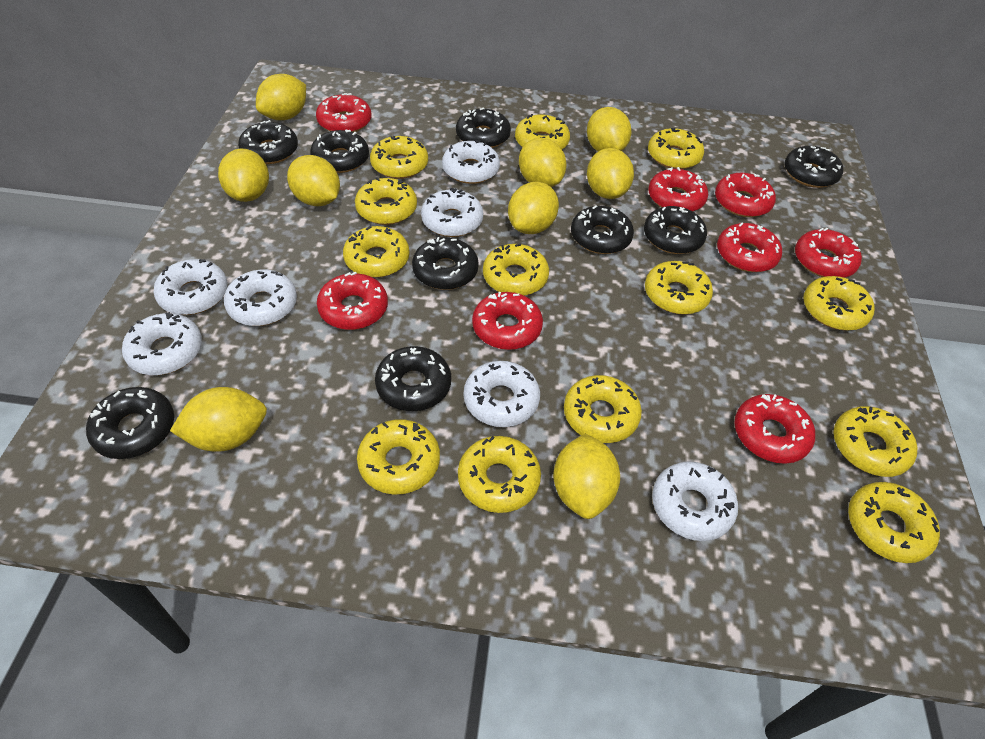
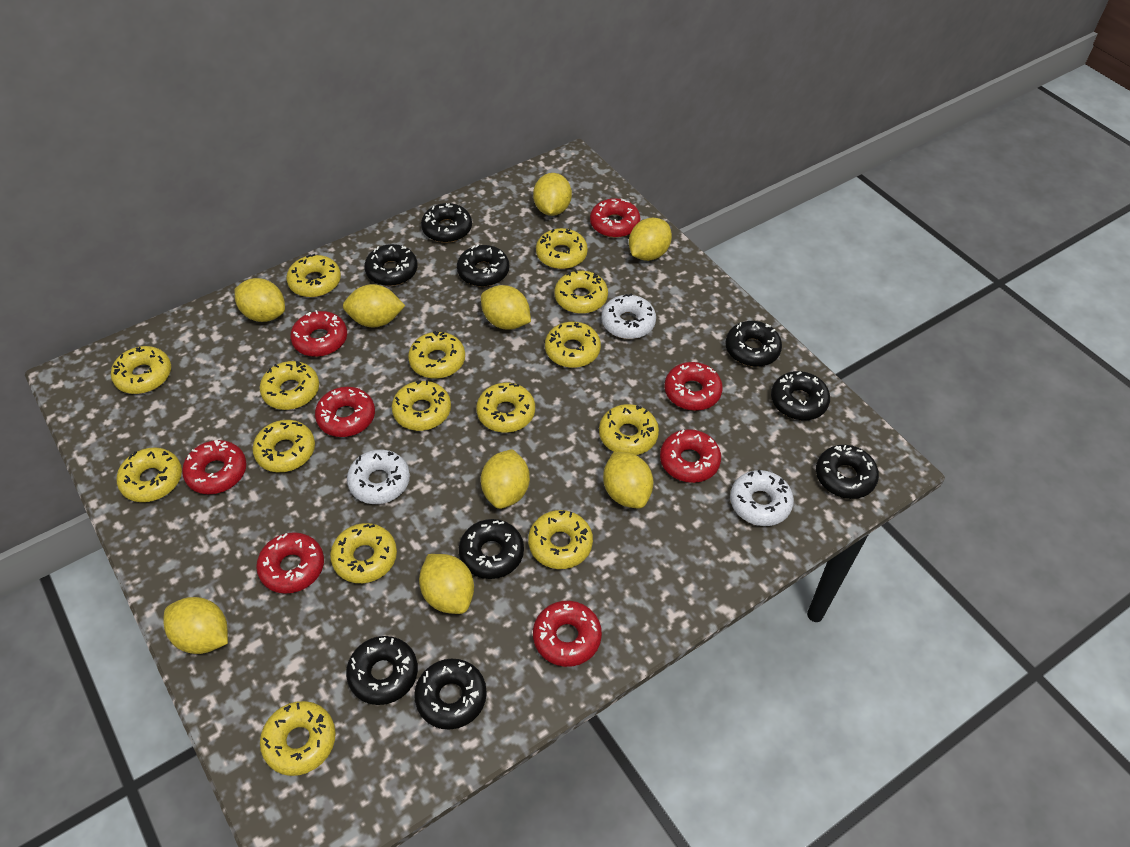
white donut: 7 -> 3
yellow donut: 13 -> 15

